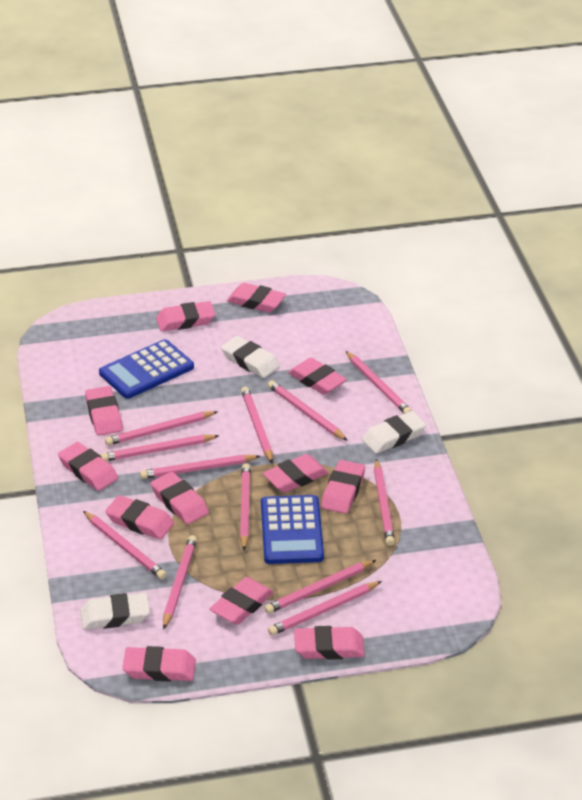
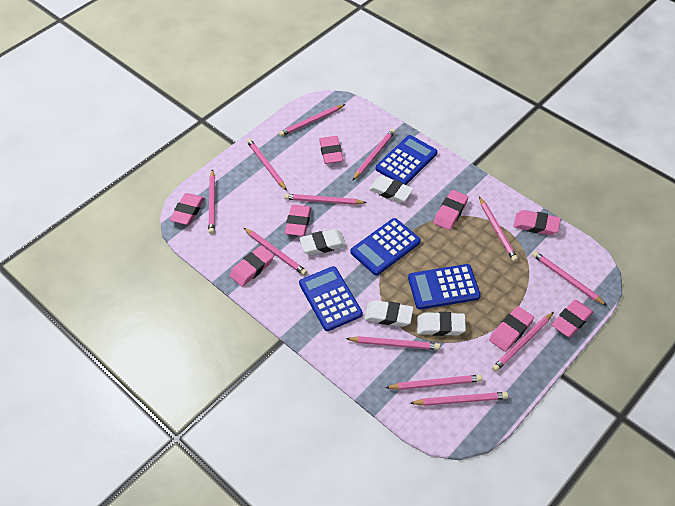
blue calculator: 2 -> 4
pink eraser: 12 -> 8
white eraser: 3 -> 4

